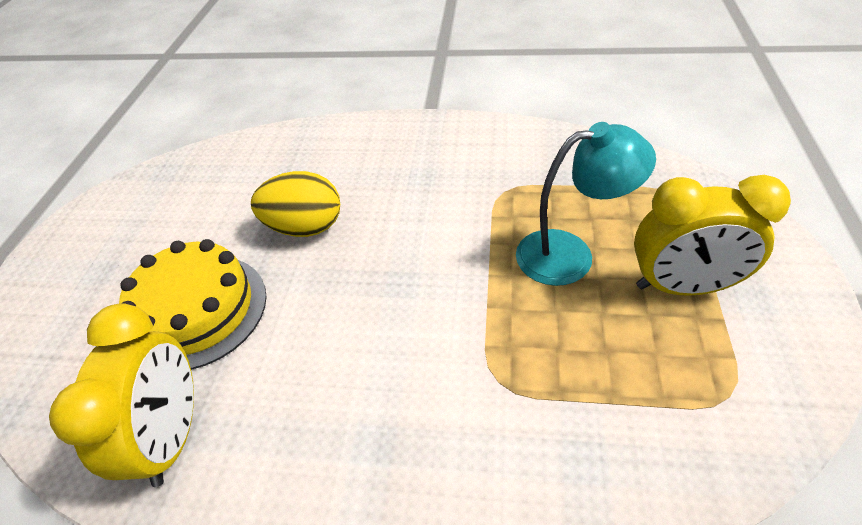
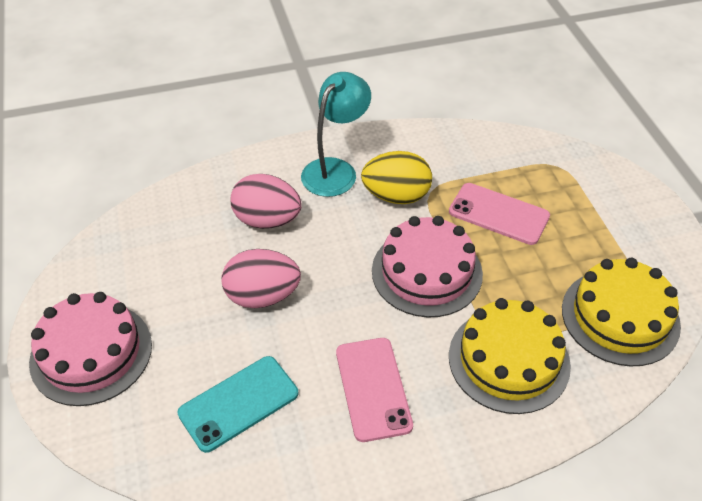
pink cake: 0 -> 2
pink egg: 0 -> 2
pink phone: 0 -> 2
turquoise phone: 0 -> 1
yellow cake: 1 -> 2
yellow clock: 2 -> 0

